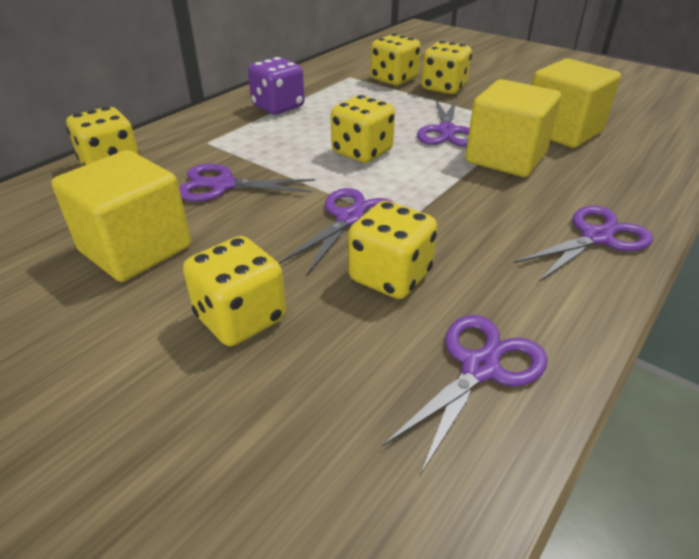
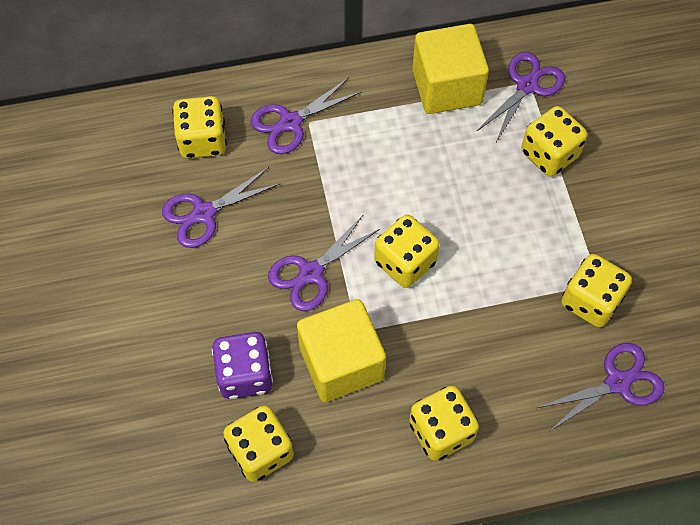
yellow cube: 3 -> 2

